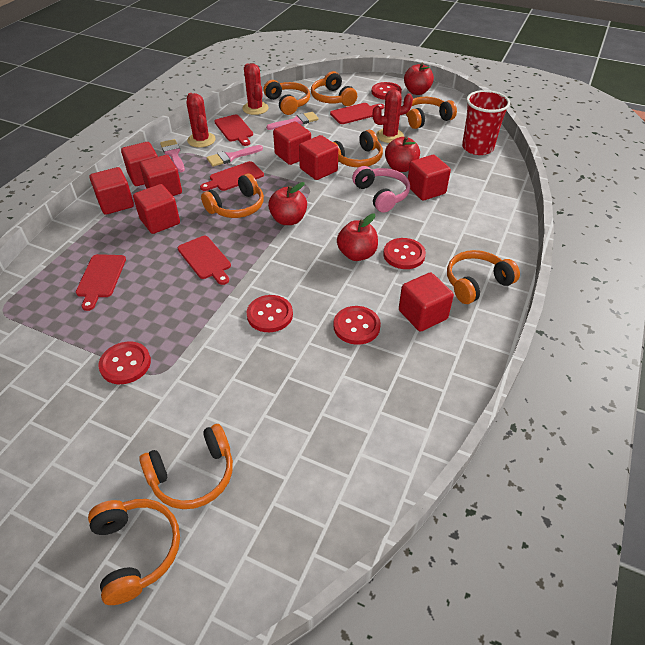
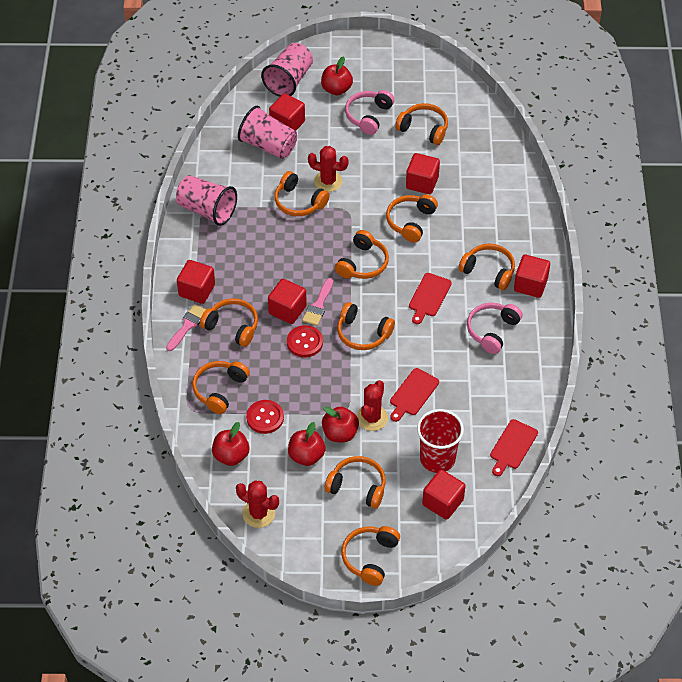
orange headphones: 8 -> 10
pink brush: 3 -> 2
pink cup: 0 -> 3
pink headphones: 1 -> 2
red button: 5 -> 2
red cube: 8 -> 6
red cutting board: 5 -> 3

